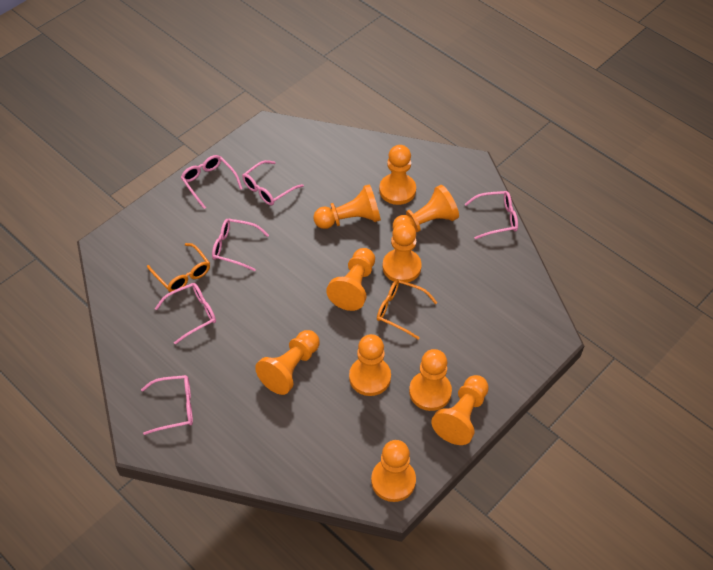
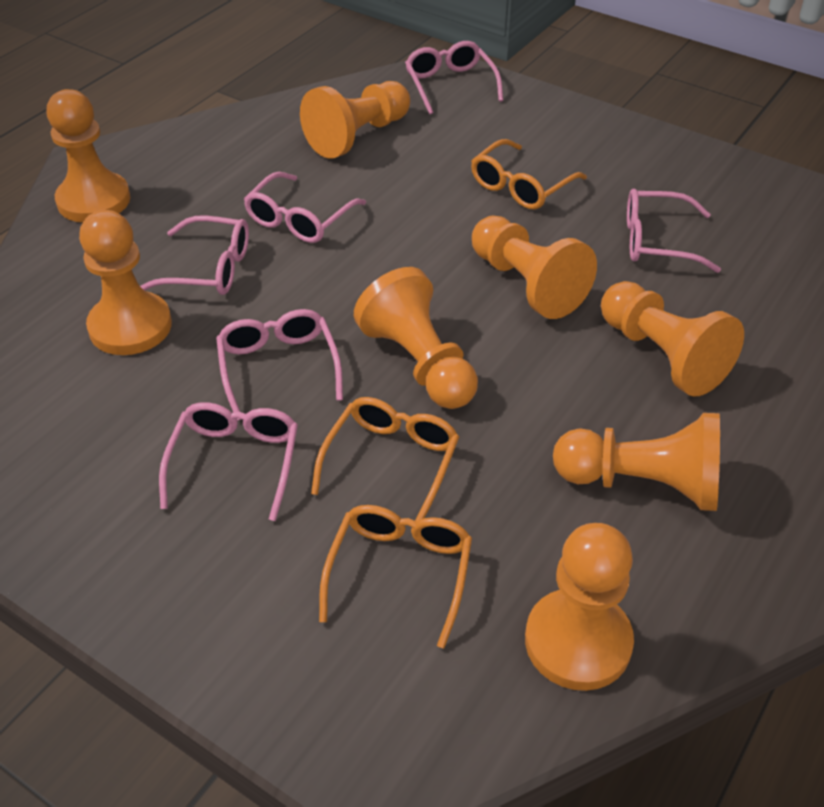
orange glasses: 2 -> 3
orange pawn: 10 -> 8

